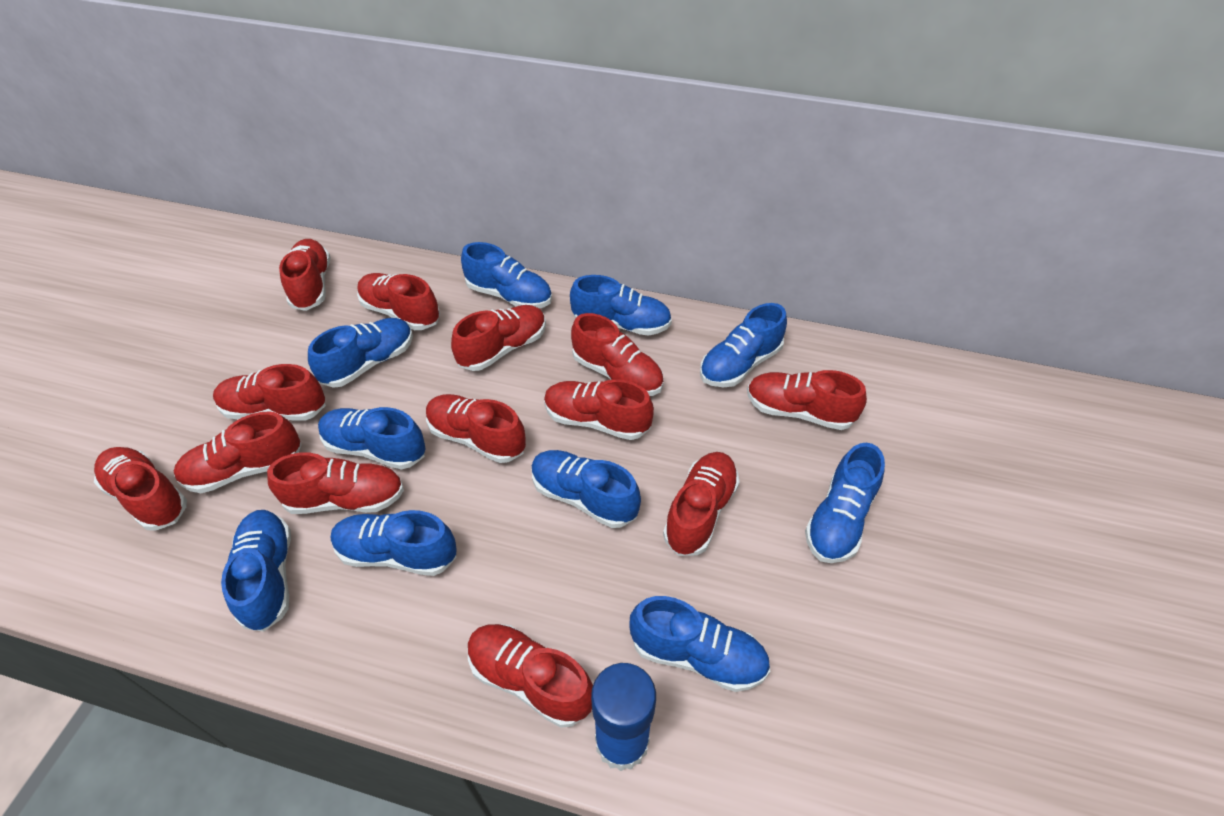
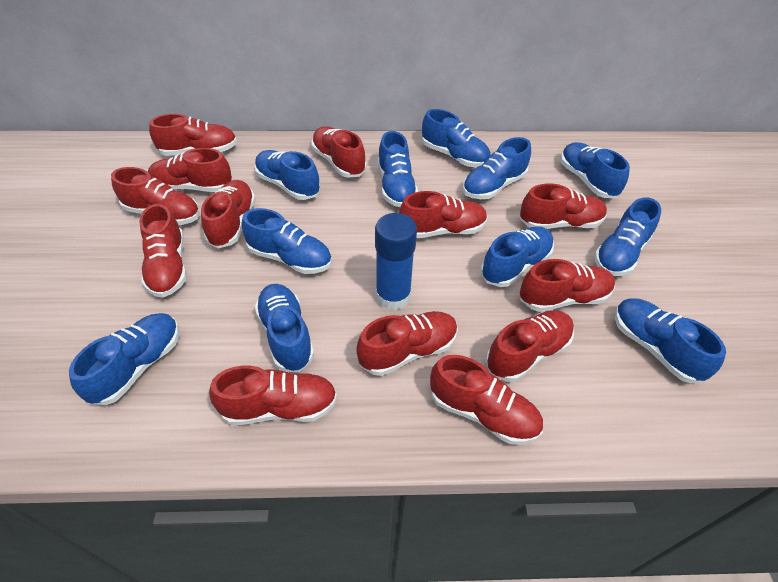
blue shoe: 10 -> 11

